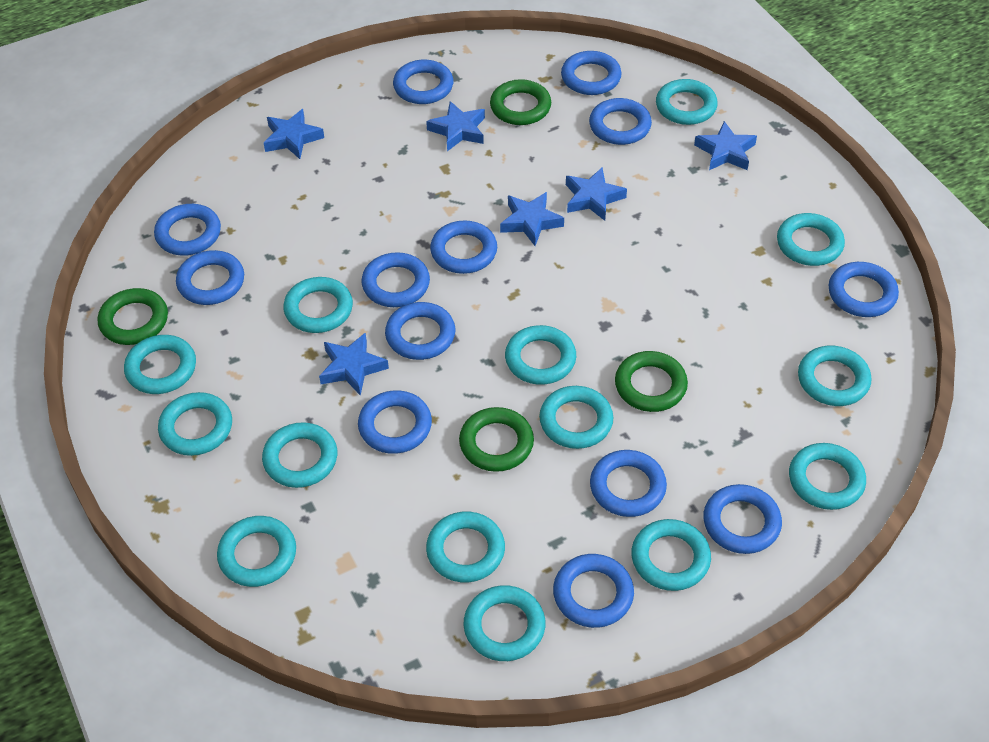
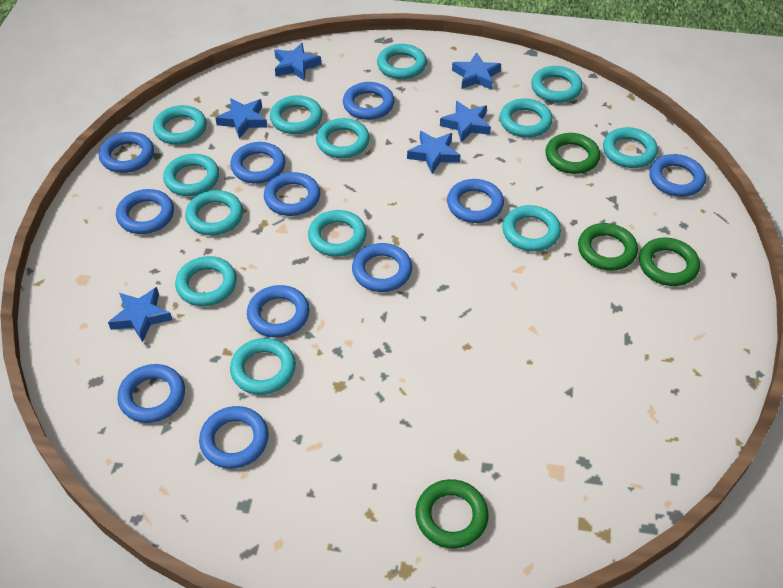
blue ring: 13 -> 11
turquoise ring: 14 -> 13

